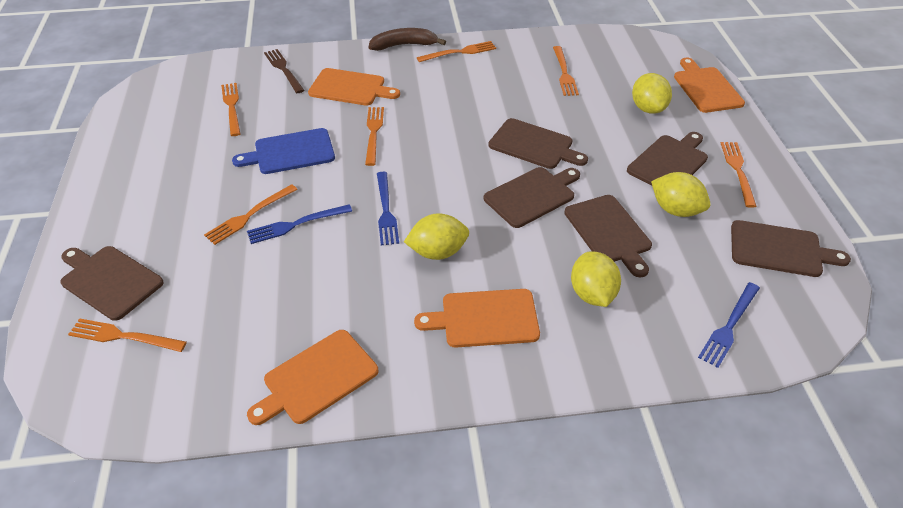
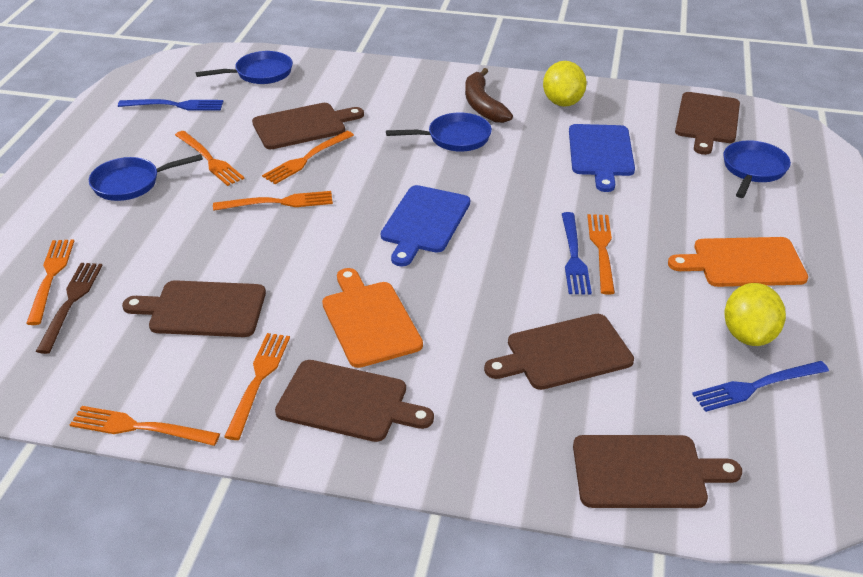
blue cutting board: 1 -> 2
blue pan: 0 -> 4
orange cutting board: 4 -> 2
yellow lemon: 4 -> 2

